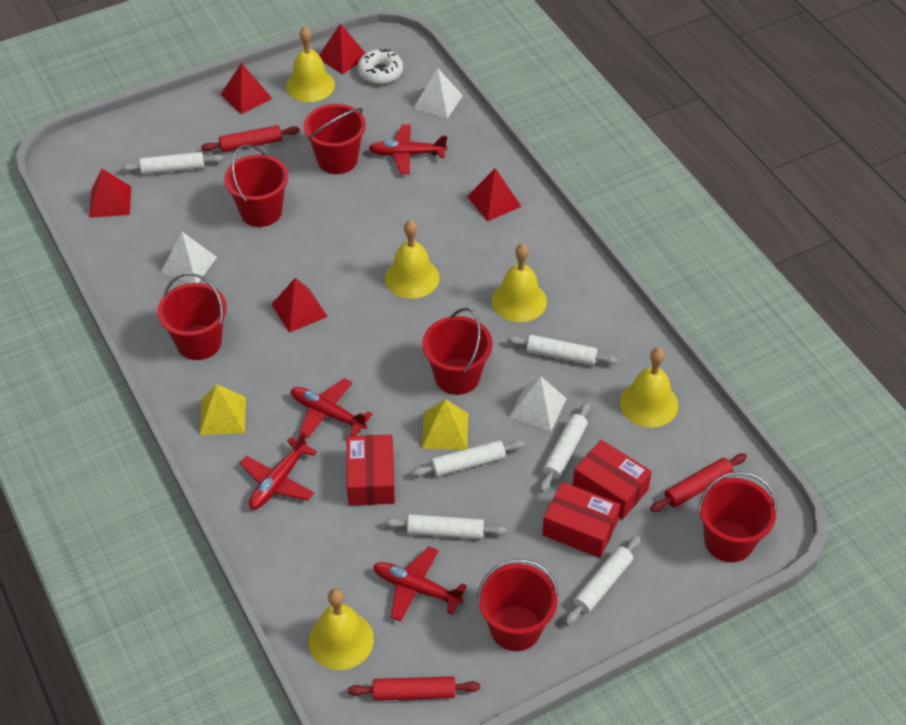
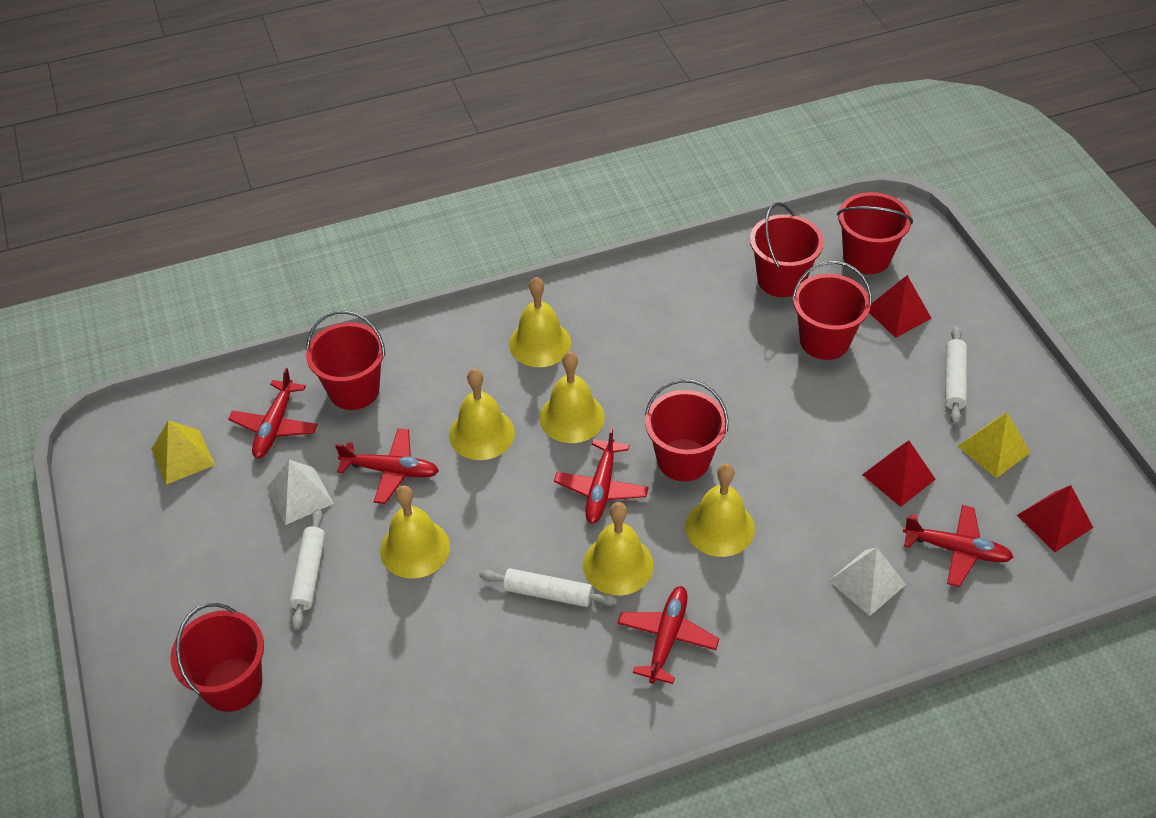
red box: 3 -> 0
red plane: 4 -> 5
red pyramid: 5 -> 3
red rolling pin: 3 -> 0
white donut: 1 -> 0
white pyramid: 3 -> 2
white rolling pin: 6 -> 3
yellow bell: 5 -> 6

